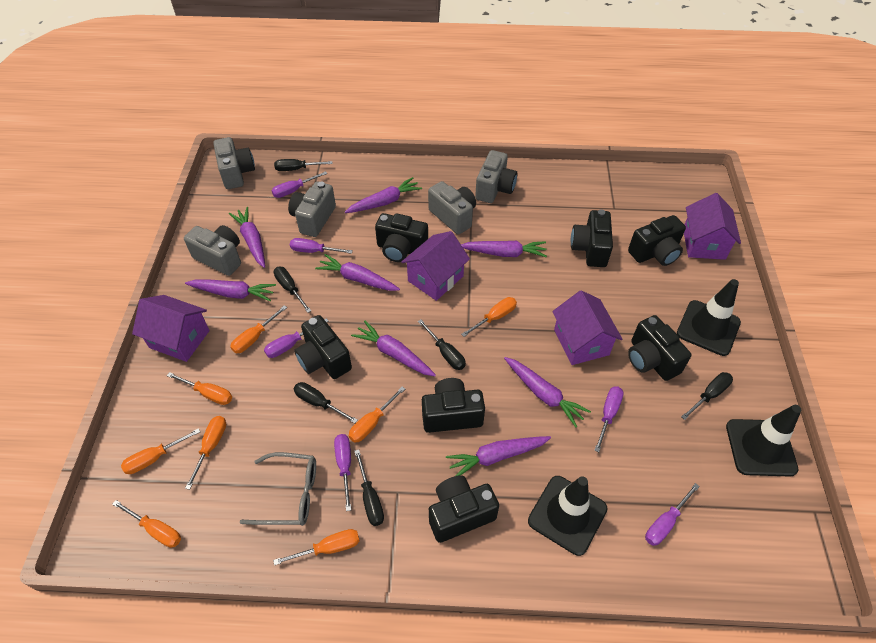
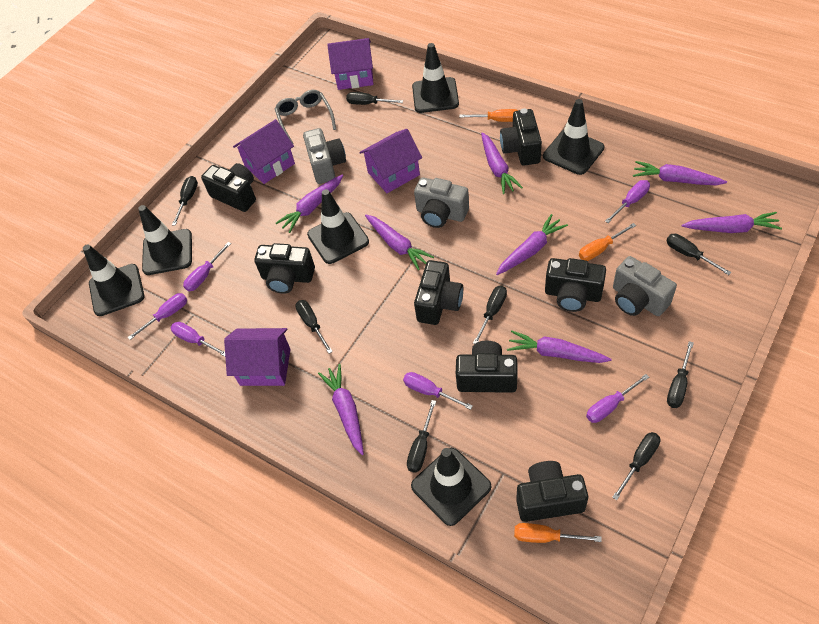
black screwdriver: 6 -> 8
black traffic cone: 3 -> 6
grey camera: 5 -> 3
orange screwdriver: 8 -> 3

